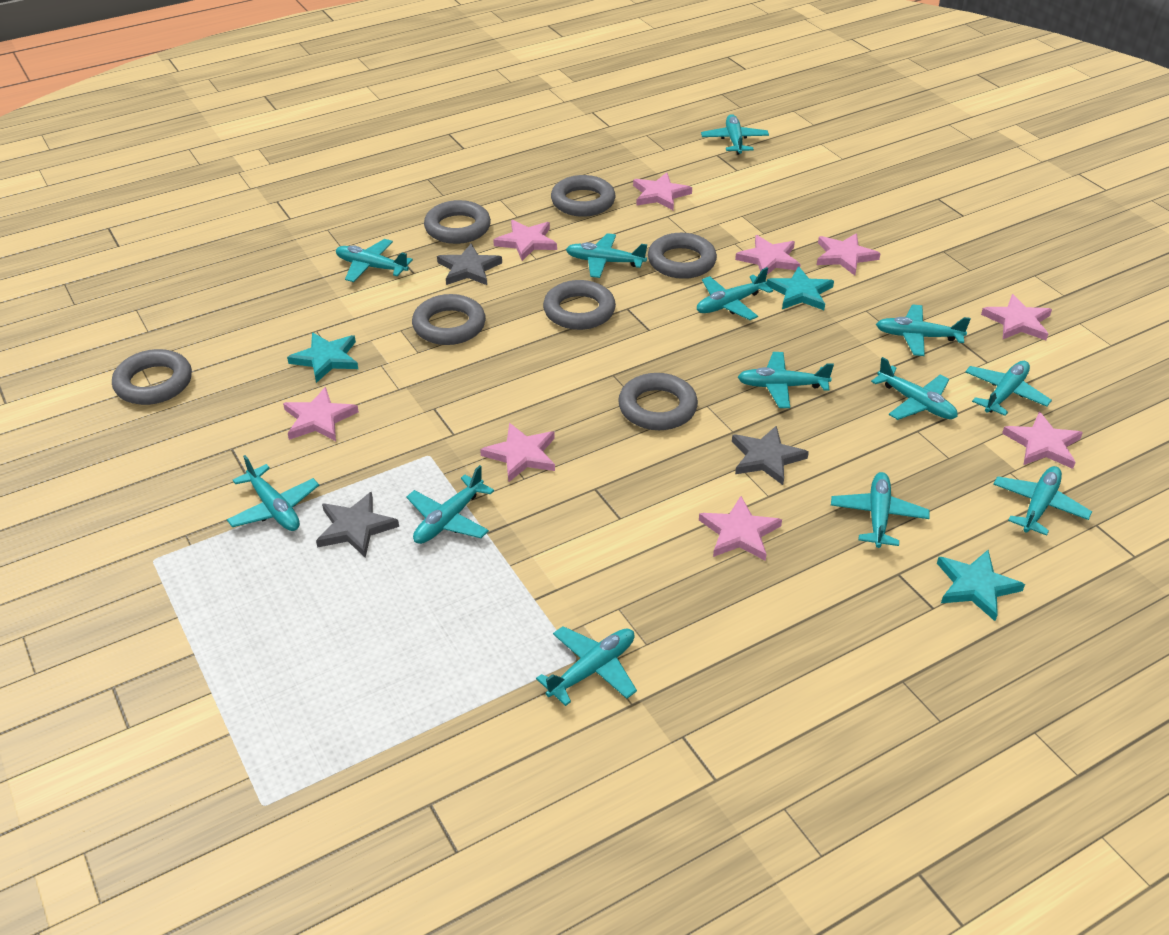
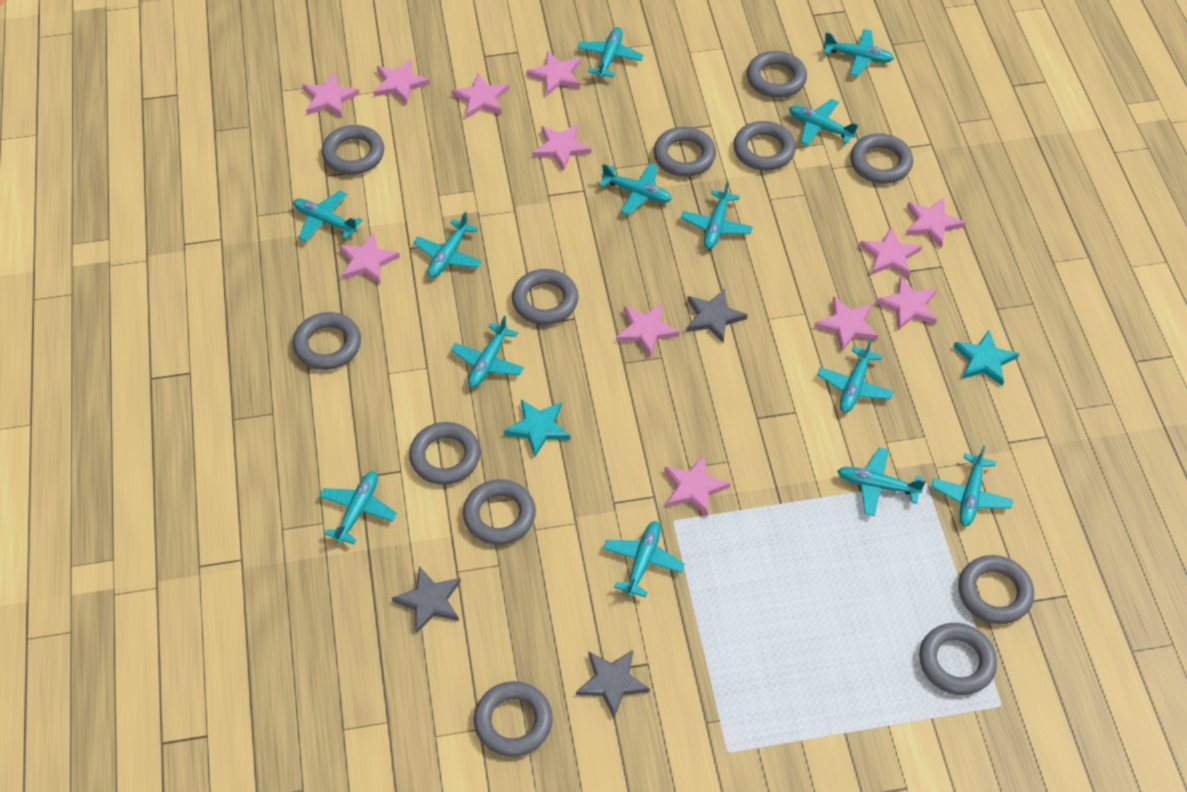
grey ring: 7 -> 12
pink star: 9 -> 12
turquoise star: 3 -> 2

